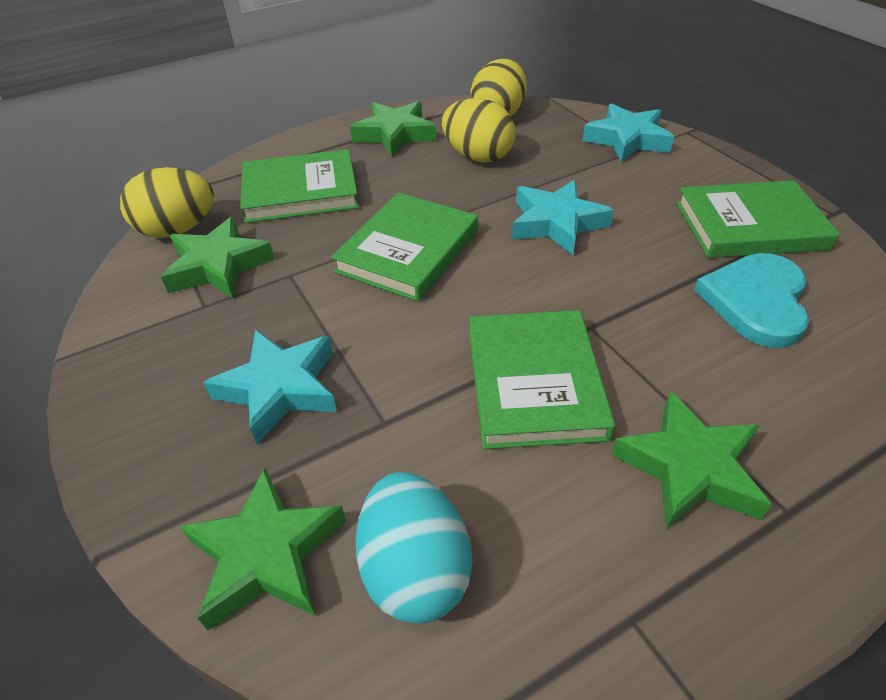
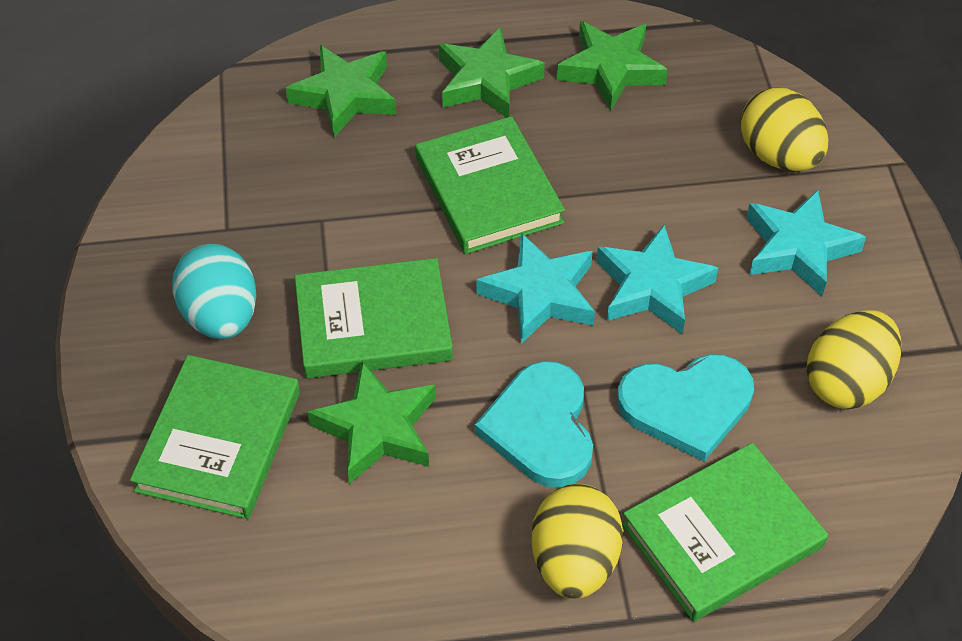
turquoise heart: 1 -> 2

